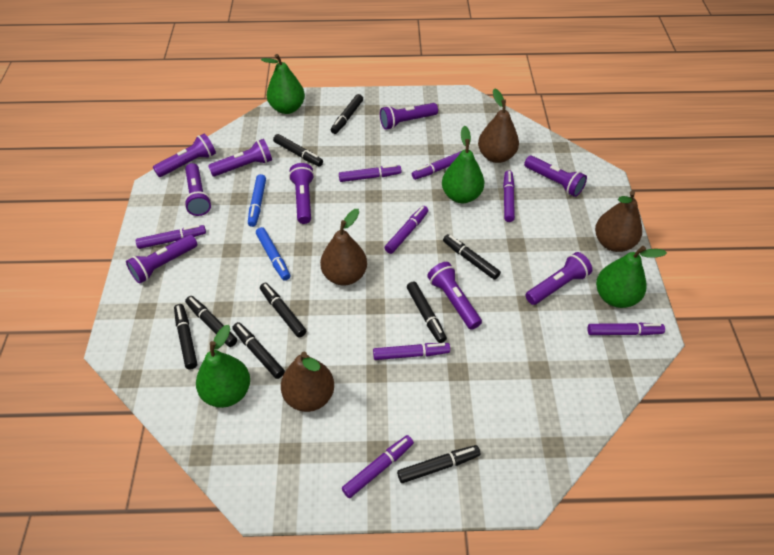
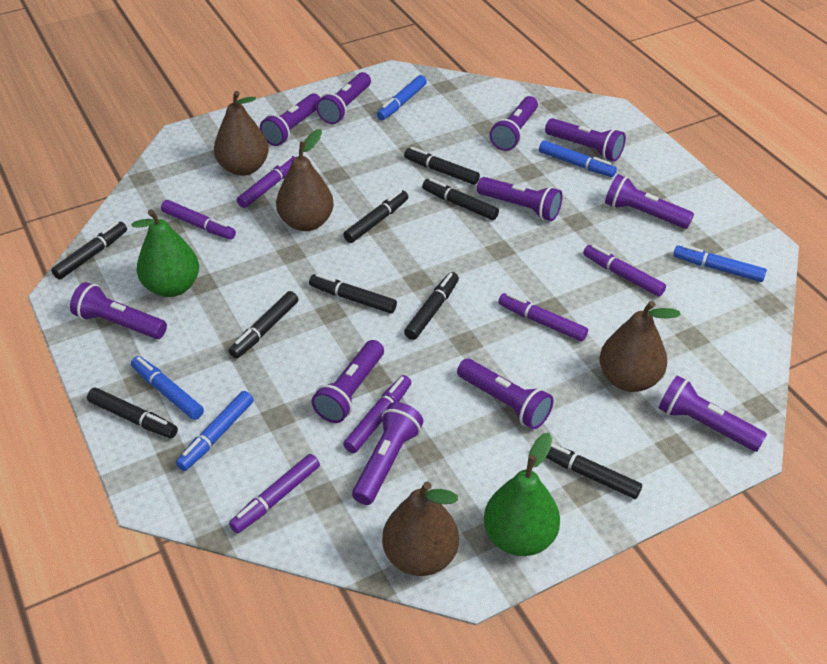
blue marker: 2 -> 5
green pear: 4 -> 2
purple flashlight: 9 -> 11
purple marker: 8 -> 6

